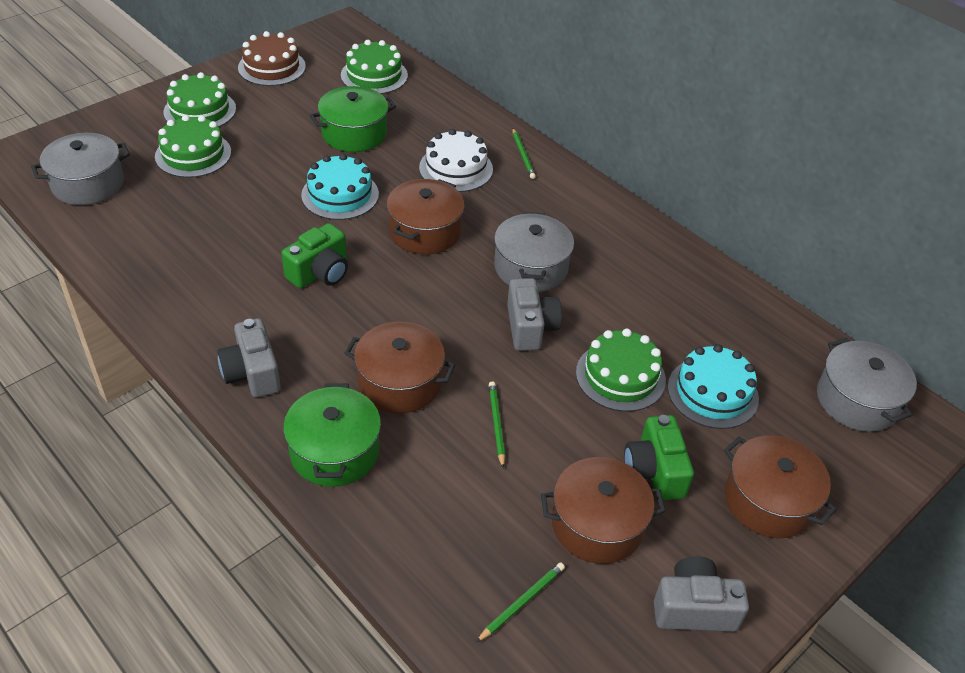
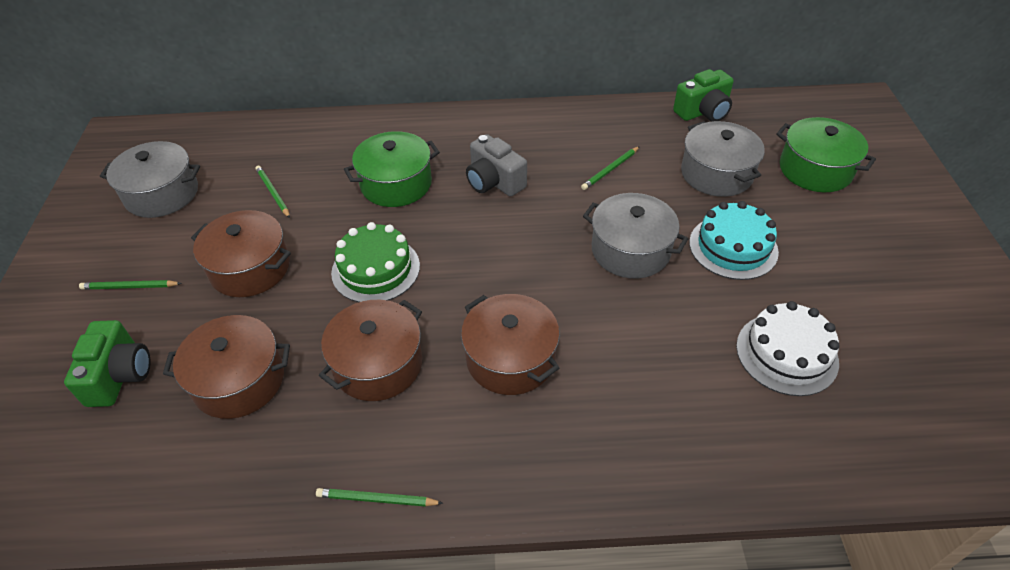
brown cake: 1 -> 0
green cake: 4 -> 1
green pencil: 3 -> 4
grey camera: 3 -> 1
turquoise cake: 2 -> 1

